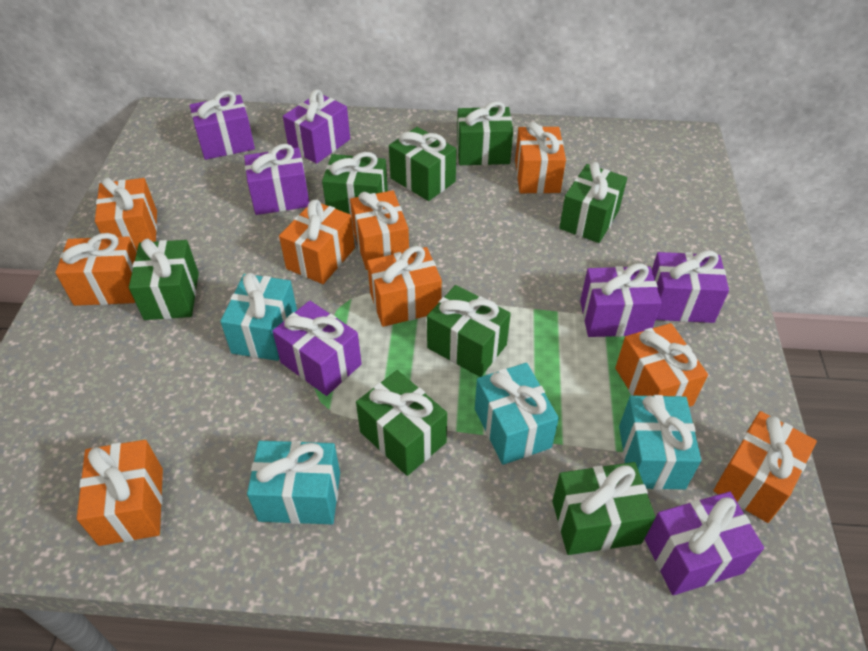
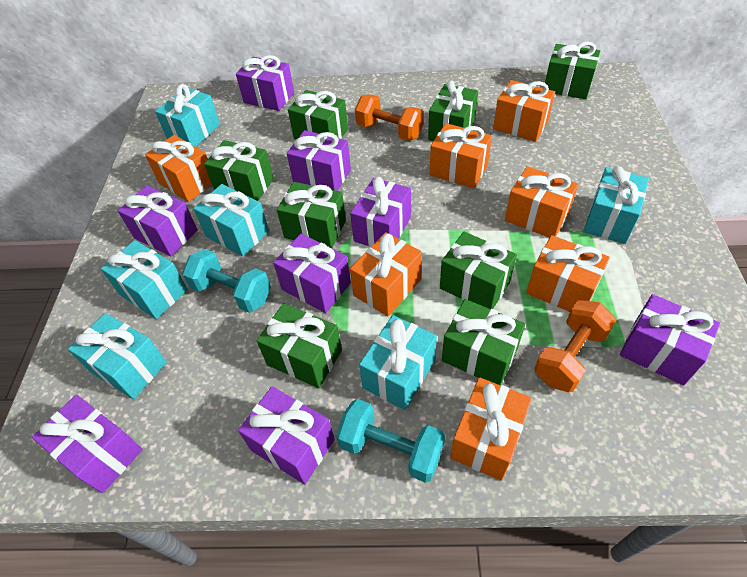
orange dumbbell: 0 -> 2
orange gift: 9 -> 7
purple gift: 7 -> 8
turquoise dumbbell: 0 -> 2
turquoise gift: 4 -> 6

